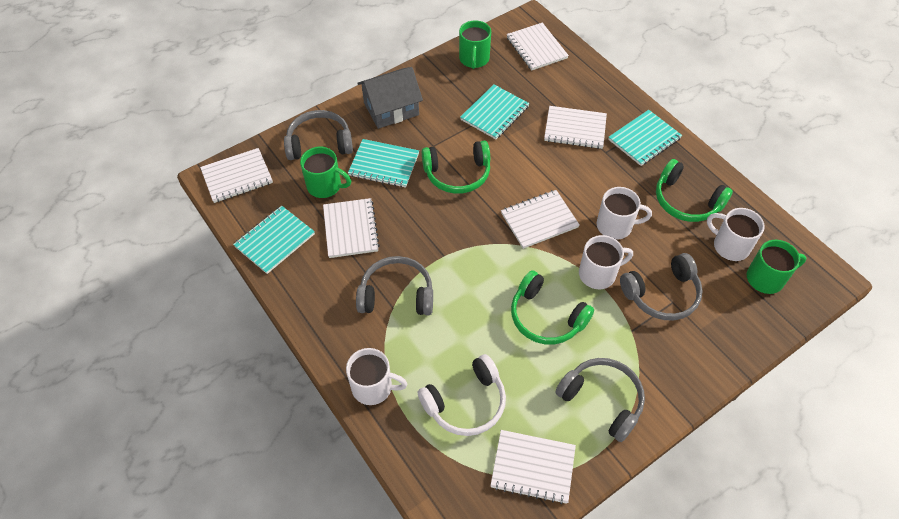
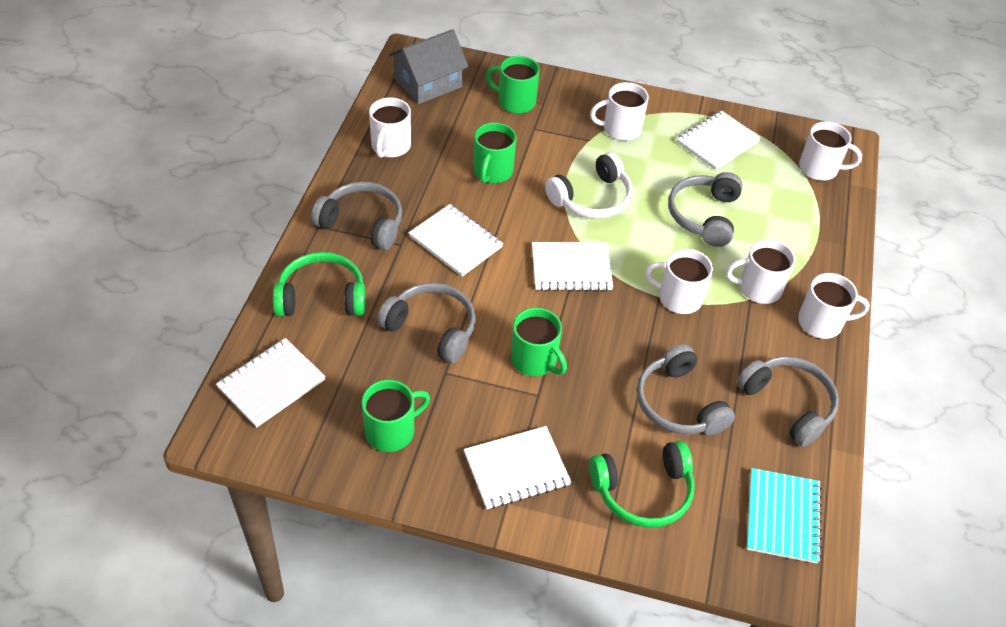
green headphones: 3 -> 2
green mug: 3 -> 4
grey headphones: 4 -> 5
turquoise notebook: 4 -> 1
white mug: 4 -> 6
white notebook: 6 -> 5

